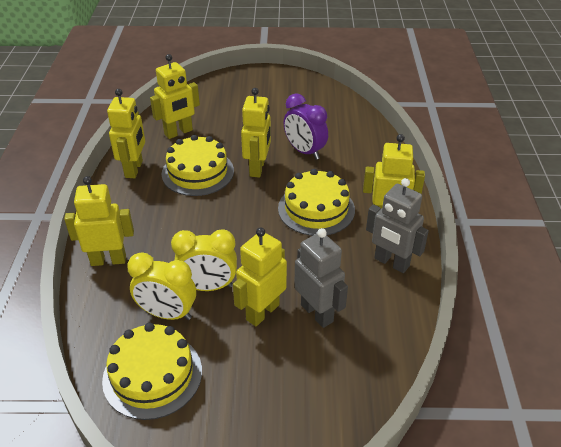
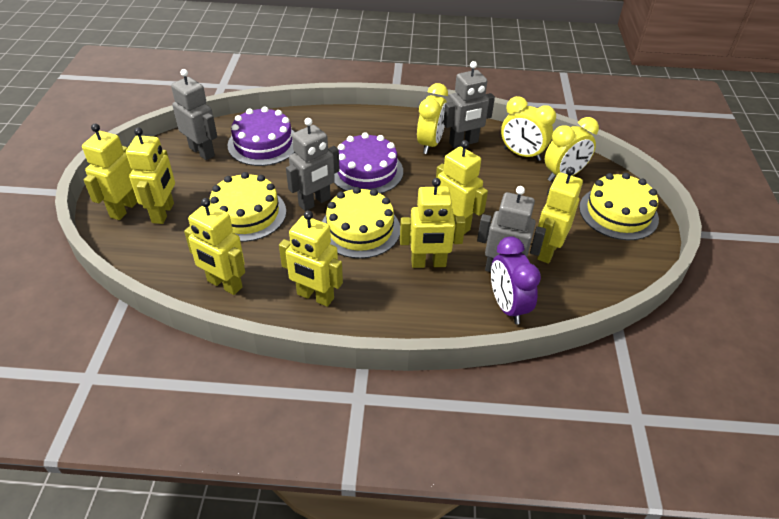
grey robot: 2 -> 4
purple cake: 0 -> 2
yellow clock: 2 -> 3
yellow robot: 6 -> 7

